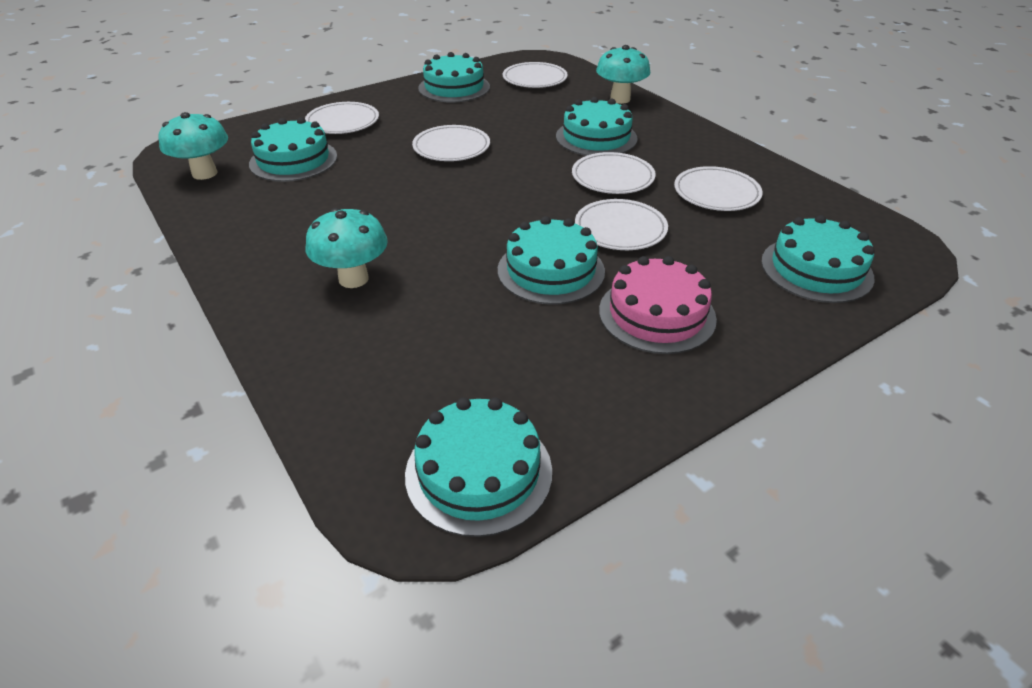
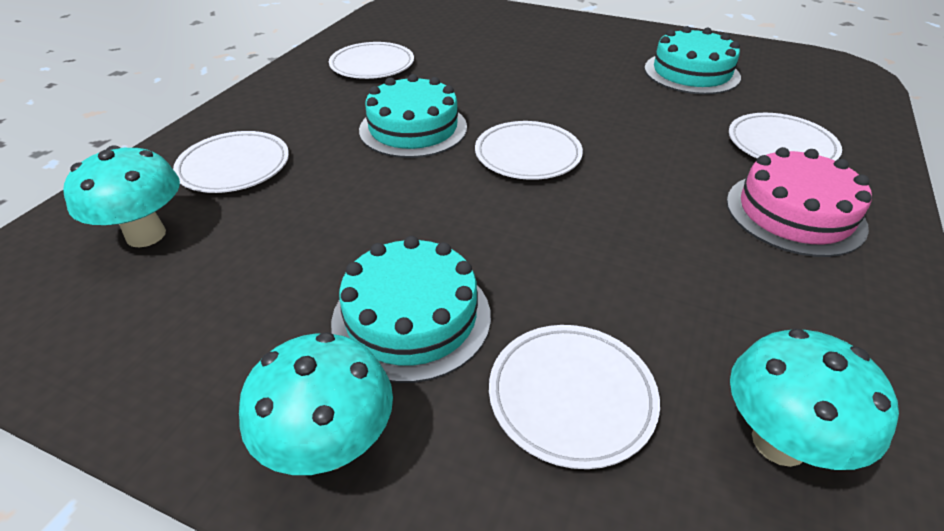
turquoise cake: 6 -> 3
white plate: 6 -> 5

